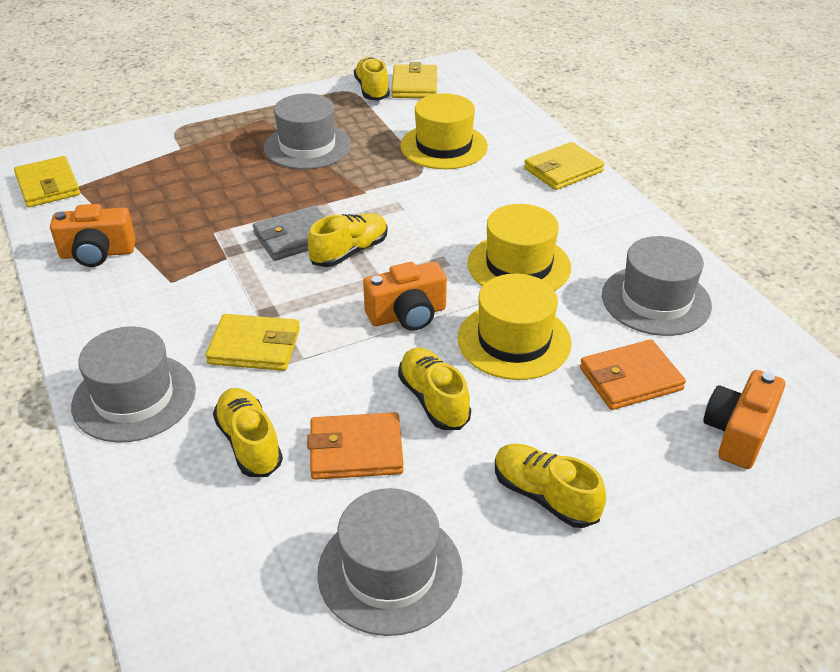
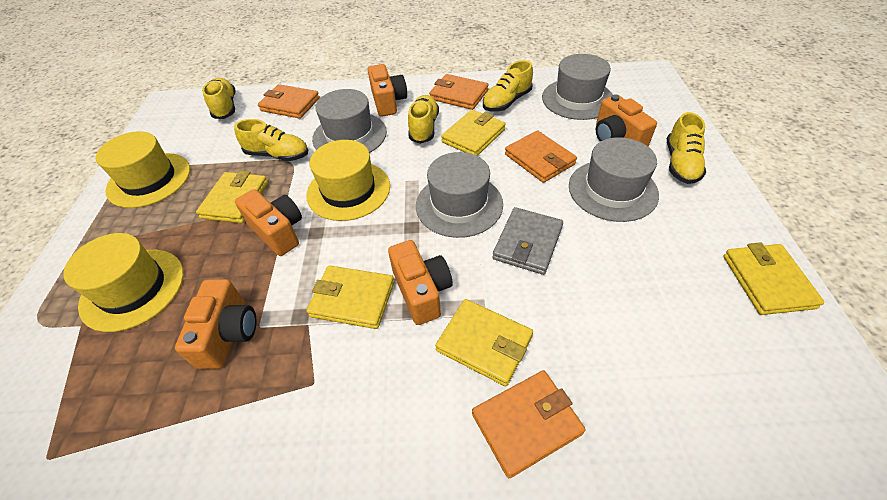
orange camera: 3 -> 5
orange wallet: 2 -> 4
yellow wallet: 4 -> 5

